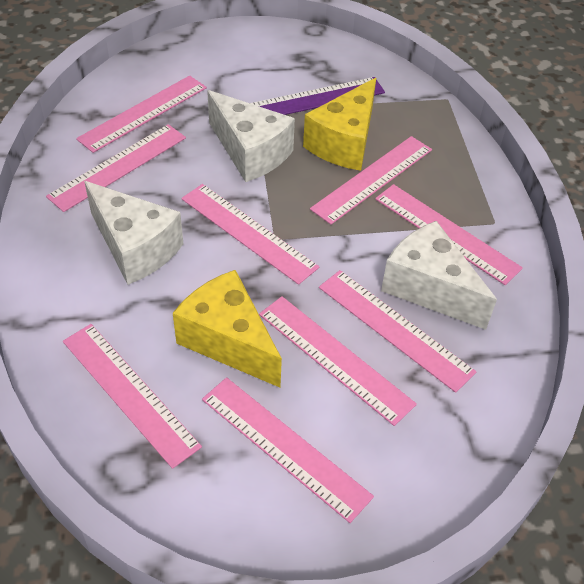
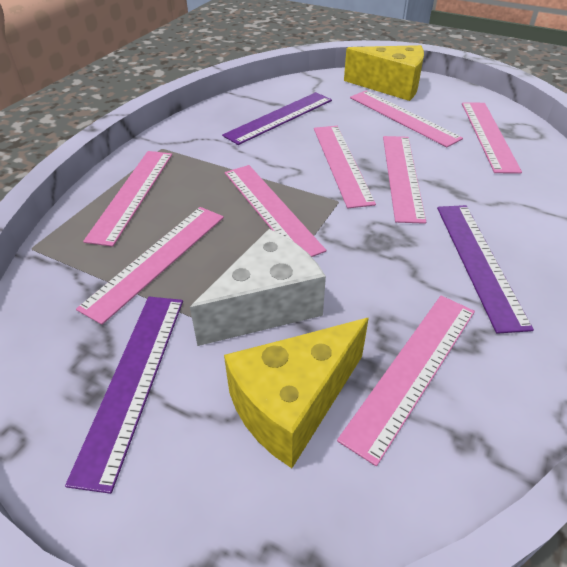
pink ruler: 9 -> 8
purple ruler: 1 -> 3
white cheese: 3 -> 1

